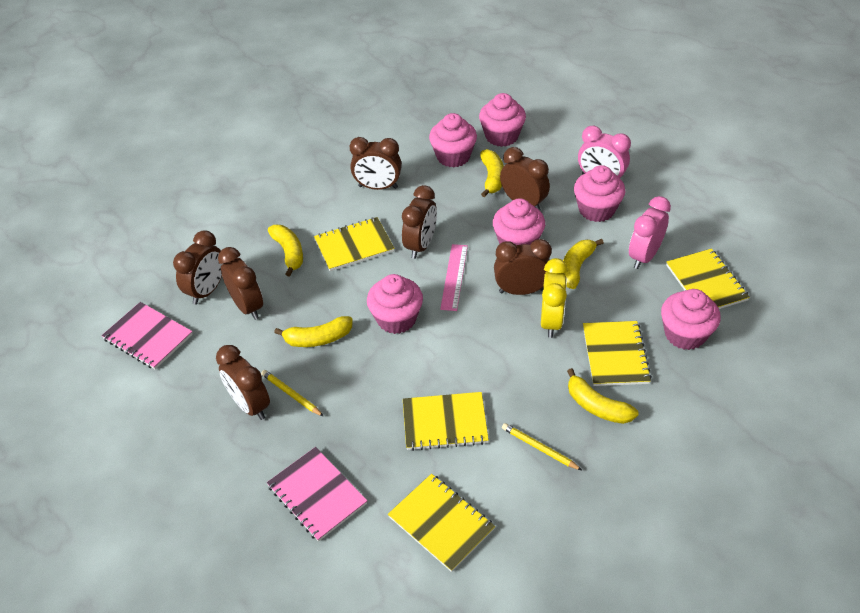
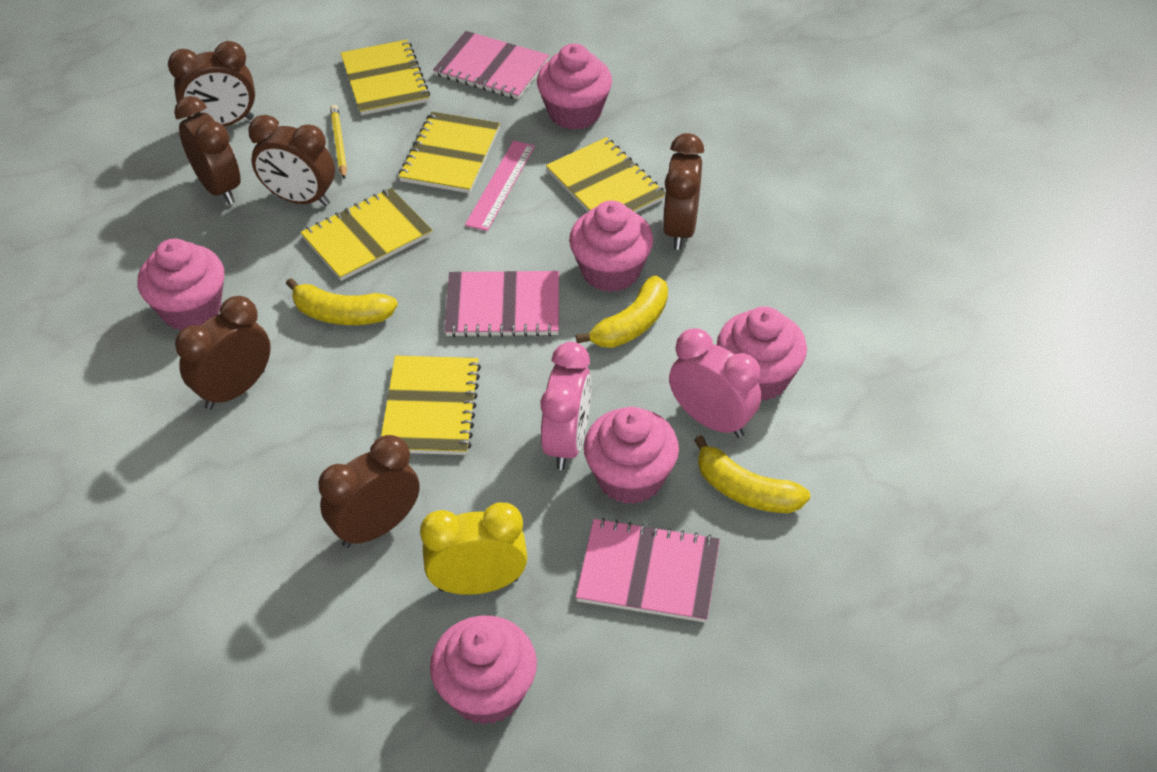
brown clock: 7 -> 6
pink notebook: 2 -> 3
yellow banana: 5 -> 3
yellow pencil: 2 -> 1

